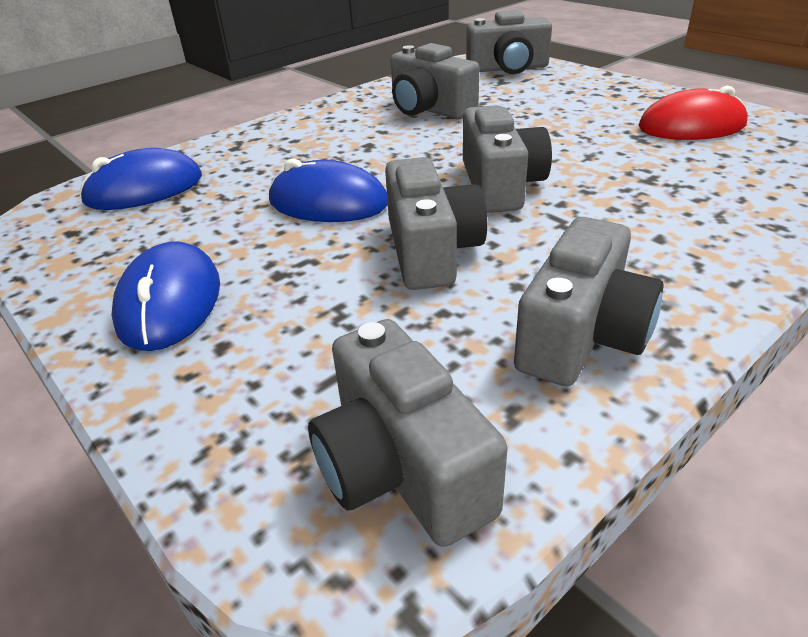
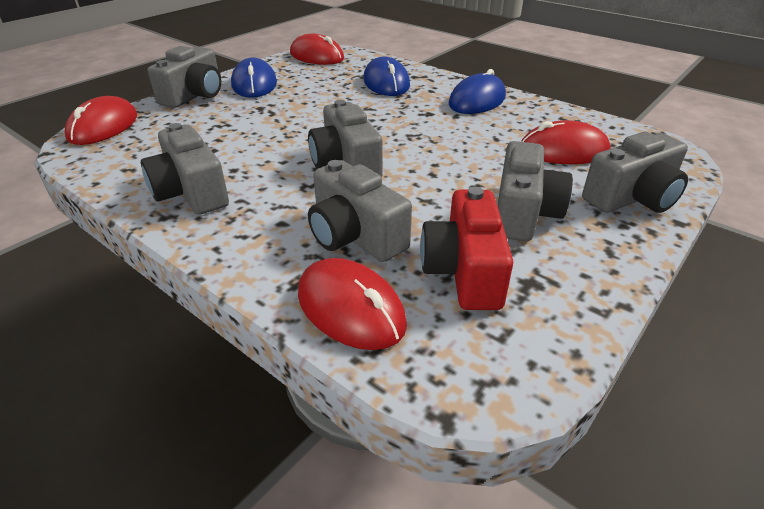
red camera: 0 -> 1
red mouse: 1 -> 4

